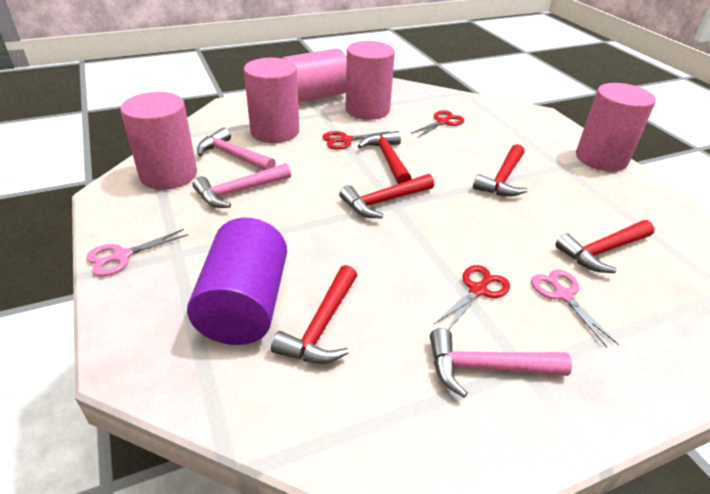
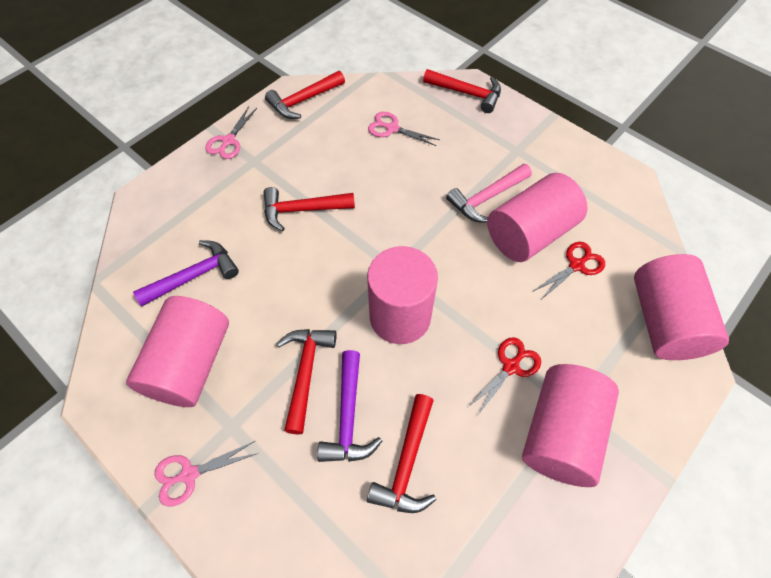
pink hammer: 3 -> 1
pink scissors: 2 -> 3
purple cylinder: 1 -> 0
purple hammer: 0 -> 2
red scissors: 3 -> 2

